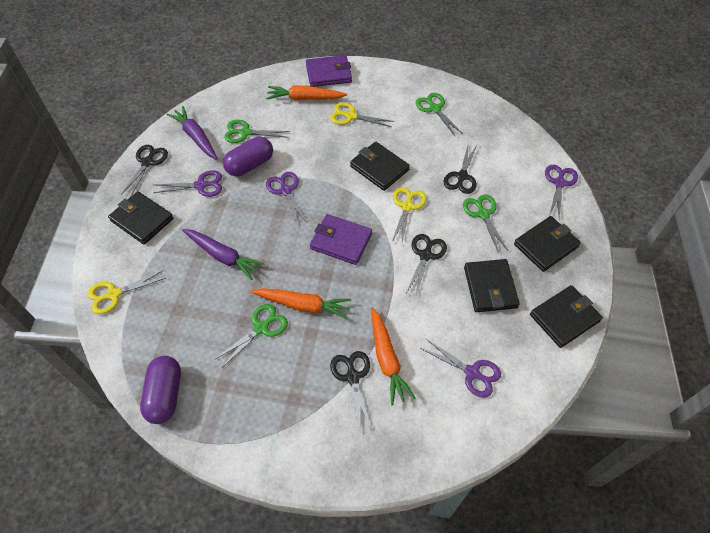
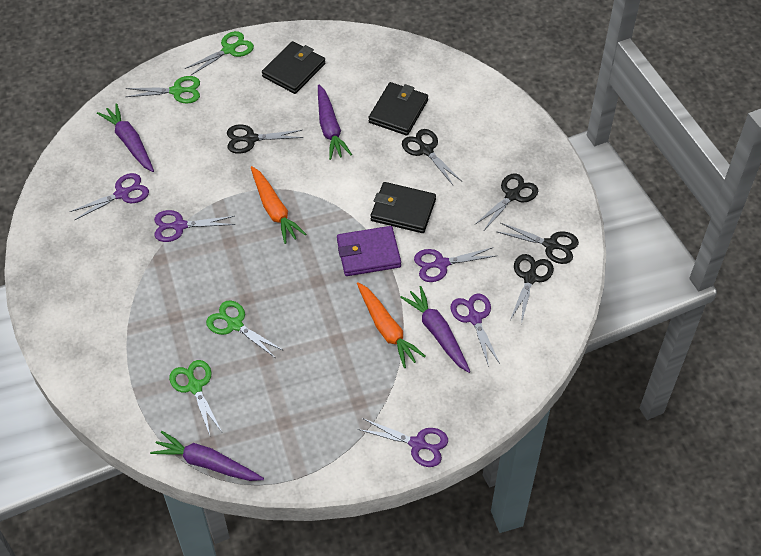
black scissors: 4 -> 5
black wallet: 5 -> 3
orange carrot: 3 -> 2
purple capsule: 2 -> 0
purple carrot: 2 -> 4
purple scissors: 4 -> 5
purple wallet: 2 -> 1
yellow scissors: 3 -> 0

